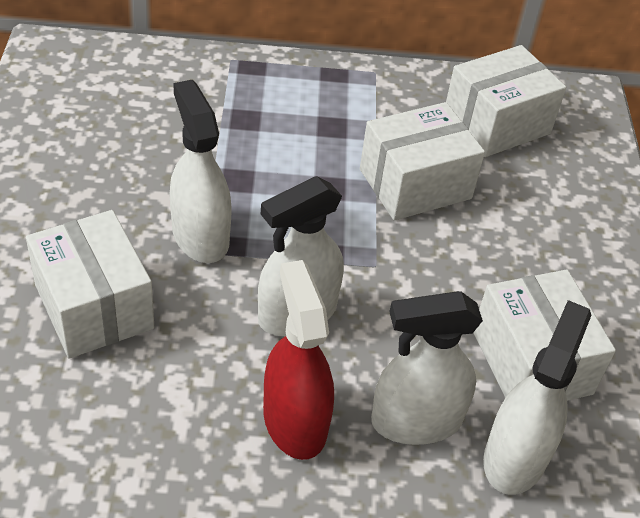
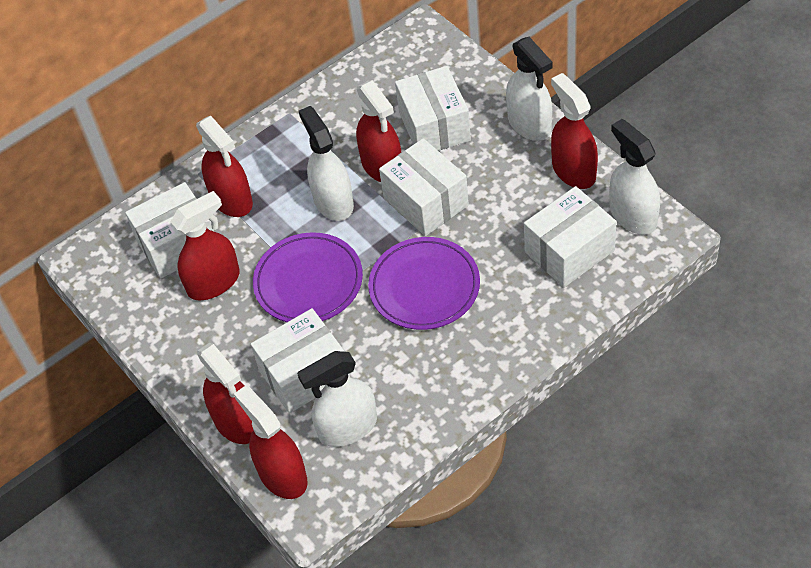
purple plate: 0 -> 2
red spray bottle: 1 -> 6
white box: 4 -> 5

